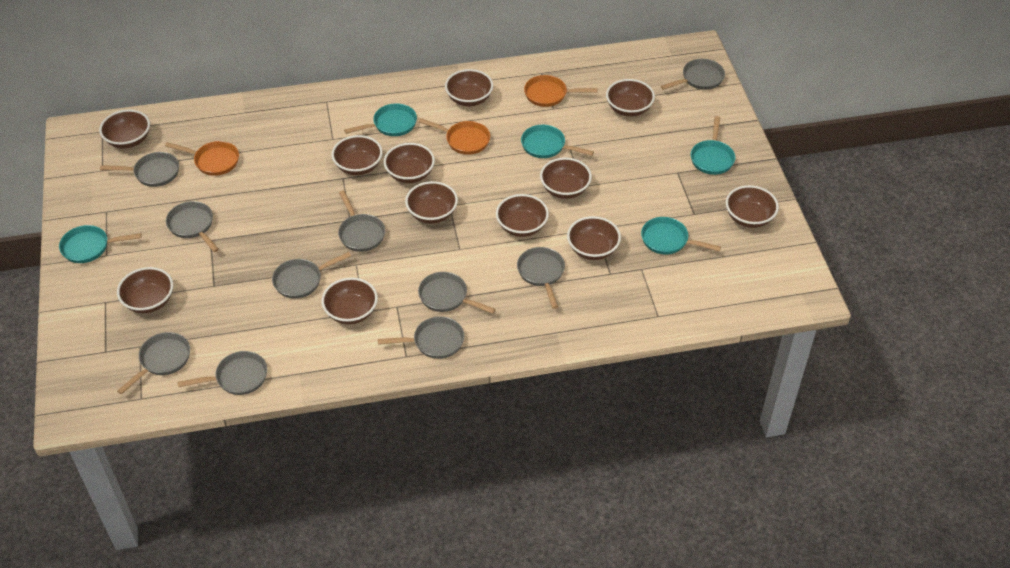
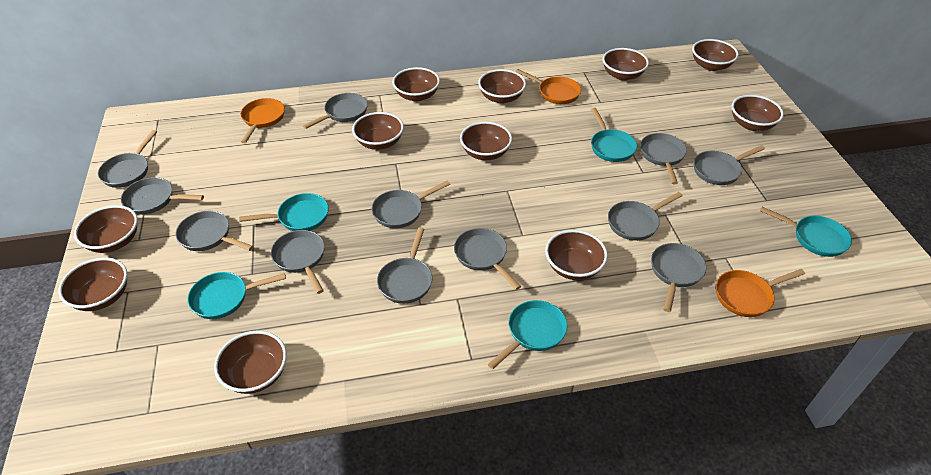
brown bowl: 12 -> 11
grey pan: 10 -> 12

